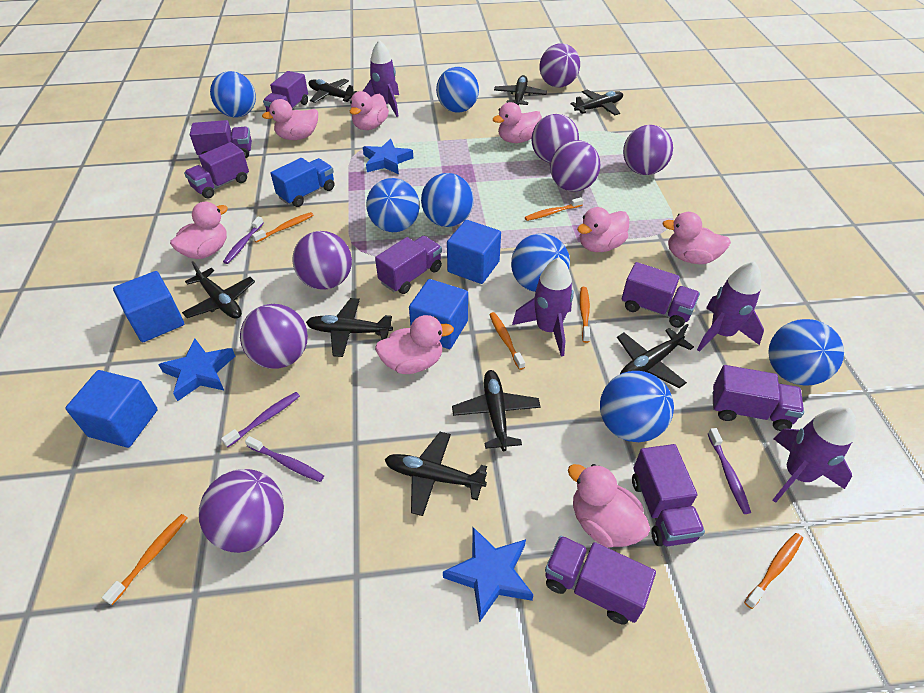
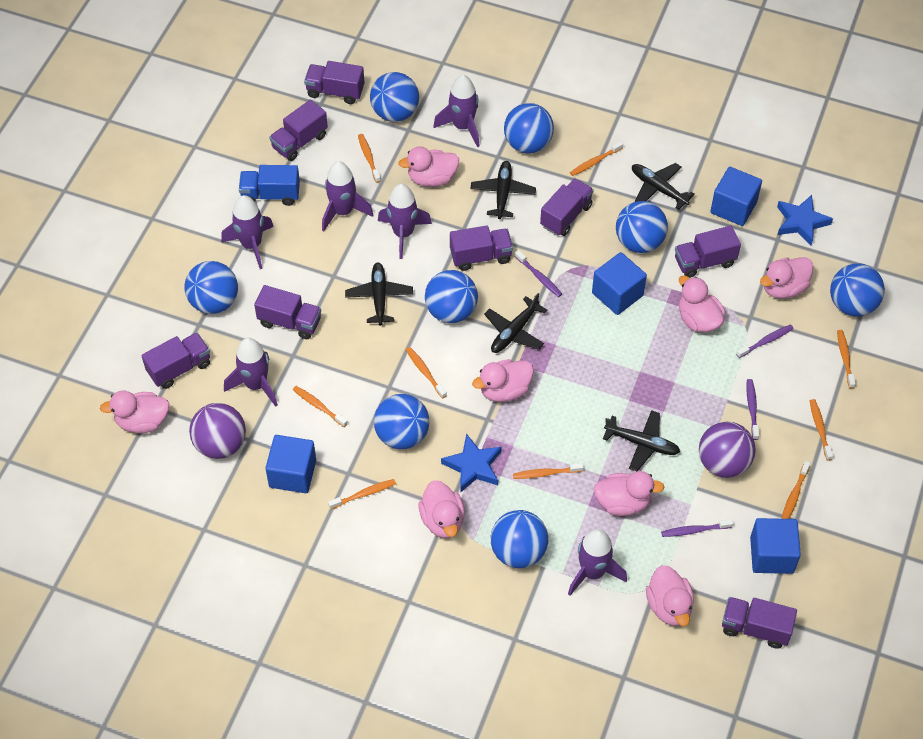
black plane: 8 -> 5
blue ball: 7 -> 8
blue star: 3 -> 2
orange toothbrush: 6 -> 9
purple ball: 7 -> 2
purple rocket: 4 -> 6

